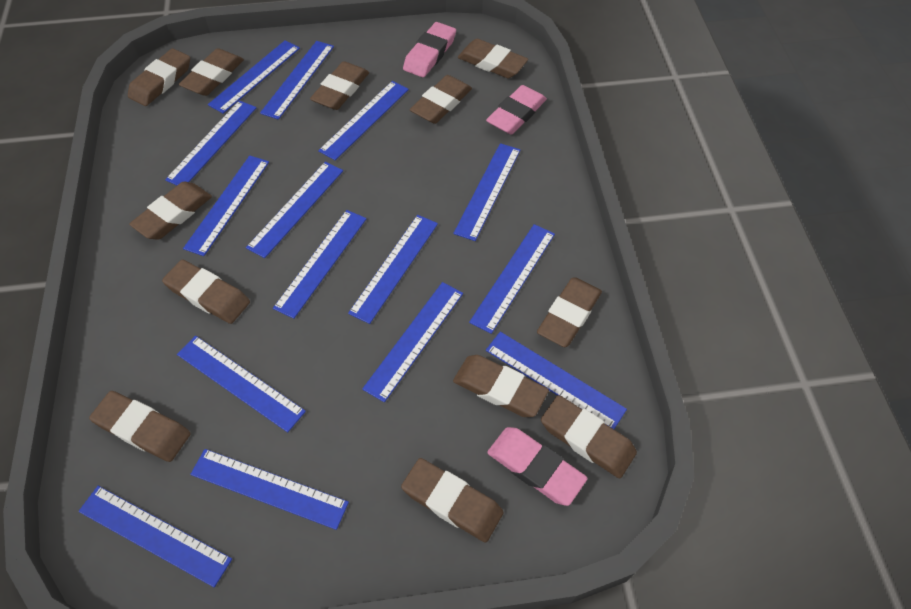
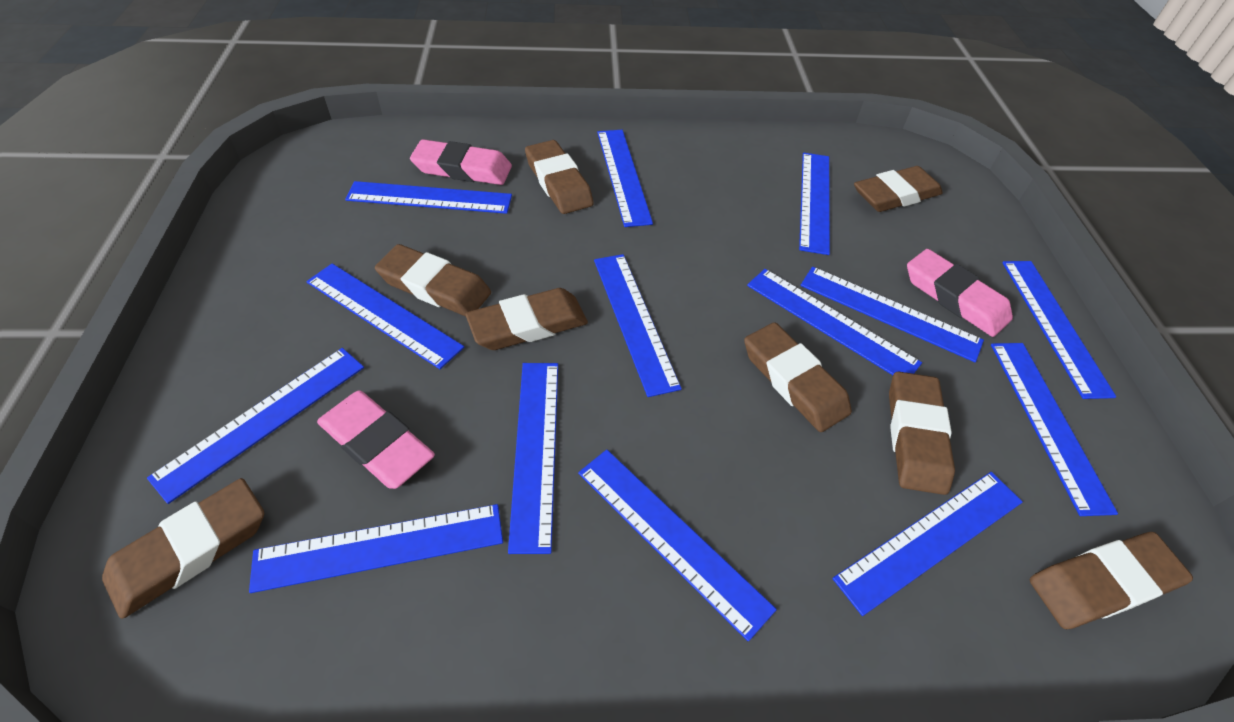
blue ruler: 15 -> 14
brown eraser: 12 -> 8

